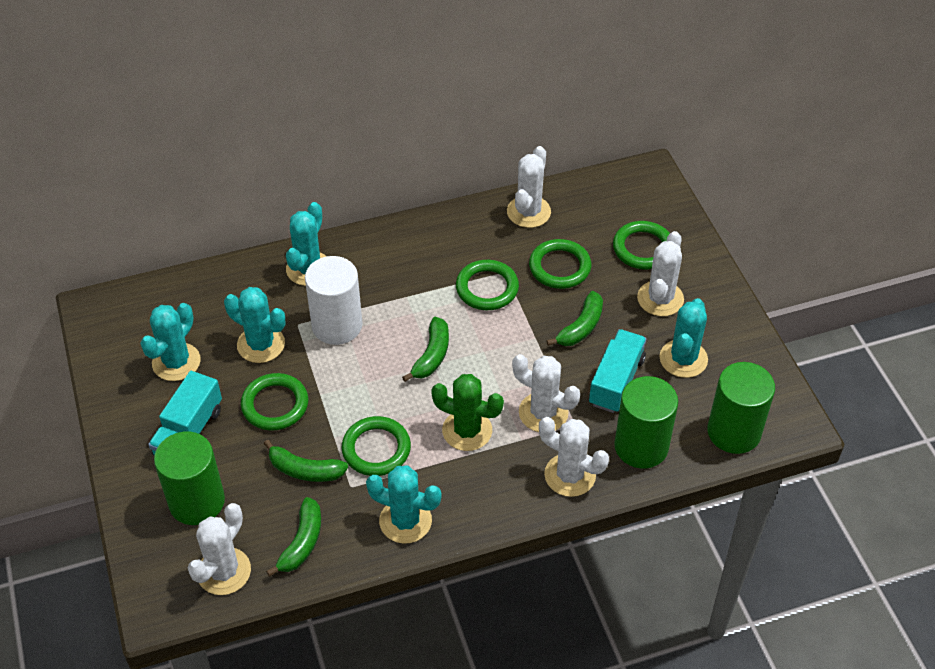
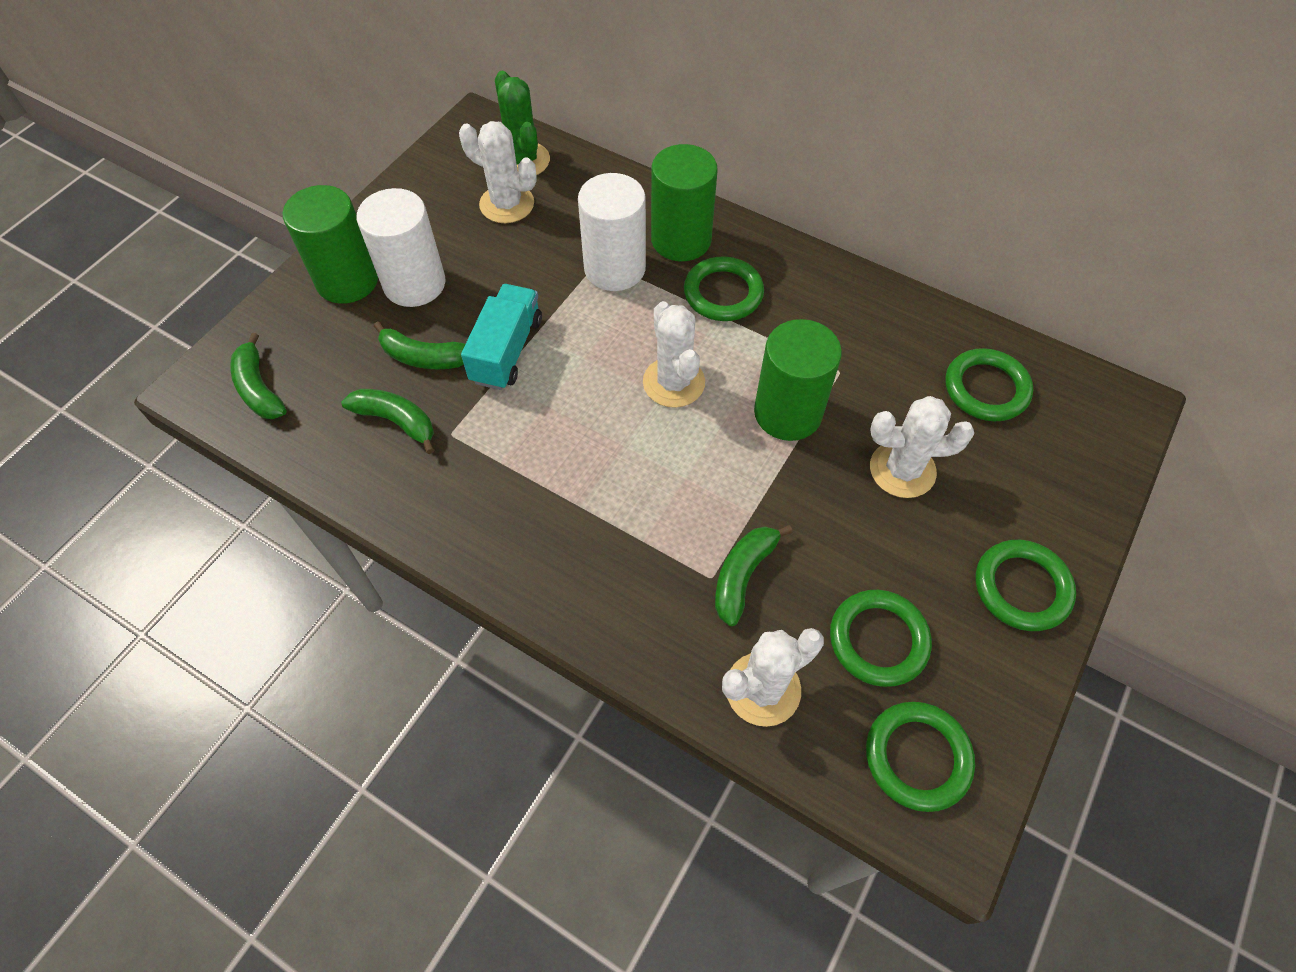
turquoise cactus: 5 -> 0
turquoise truck: 2 -> 1
white cactus: 5 -> 4
white cylinder: 1 -> 2

